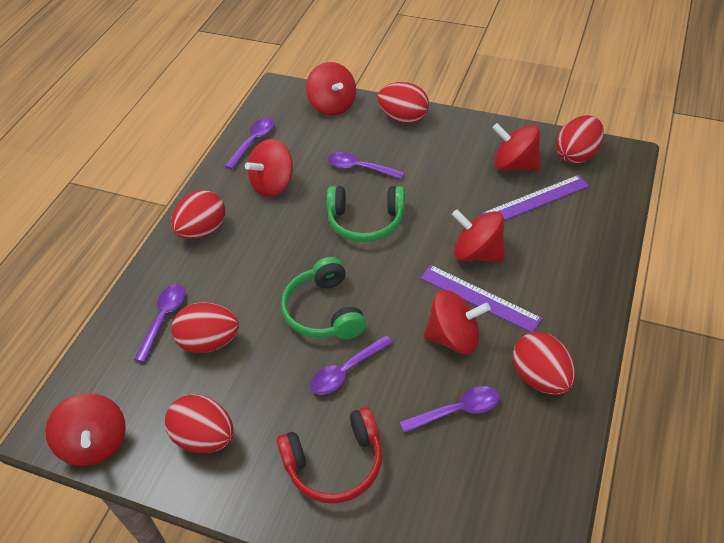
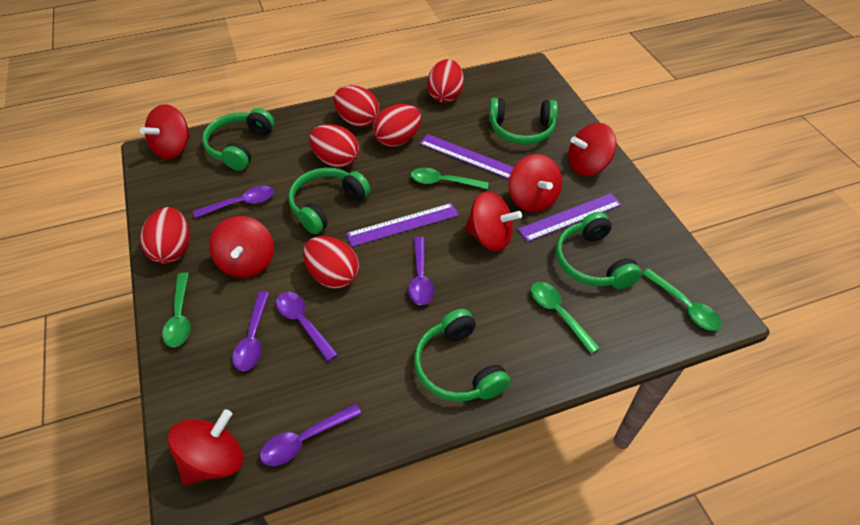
green headphones: 2 -> 5
green spoon: 0 -> 4
purple ruler: 2 -> 3
red headphones: 1 -> 0

